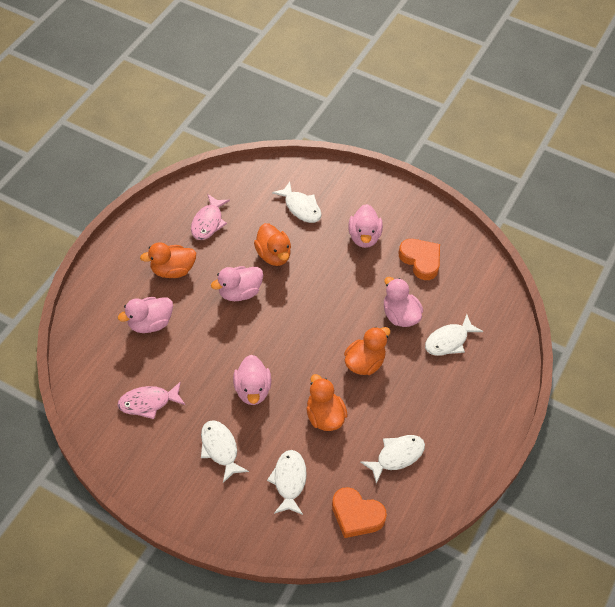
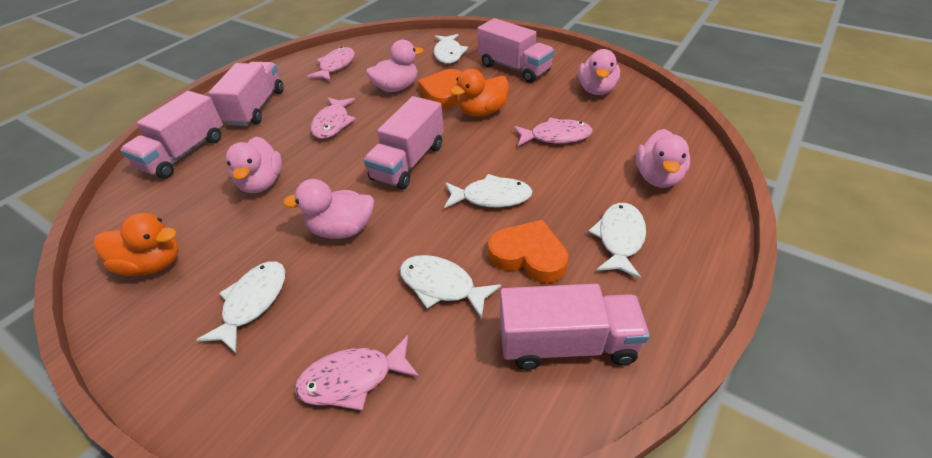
orange duck: 4 -> 2
pink fish: 2 -> 4
pink truck: 0 -> 5

